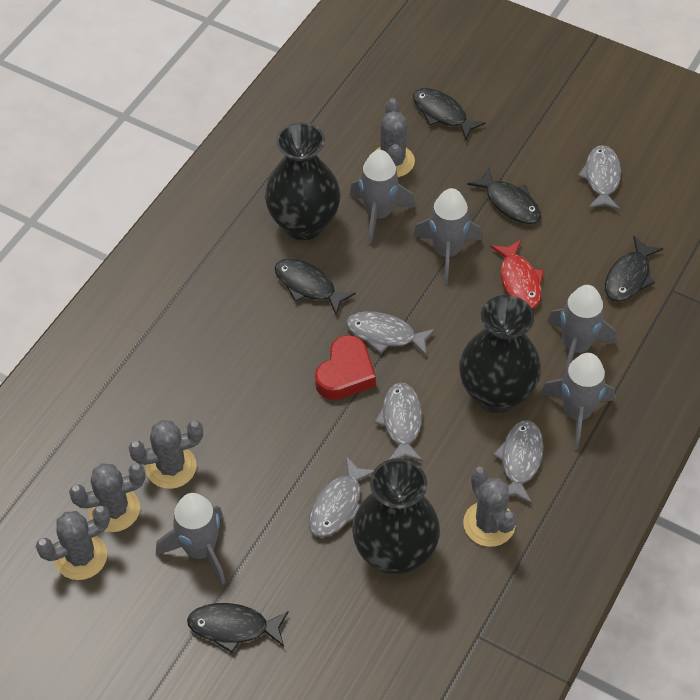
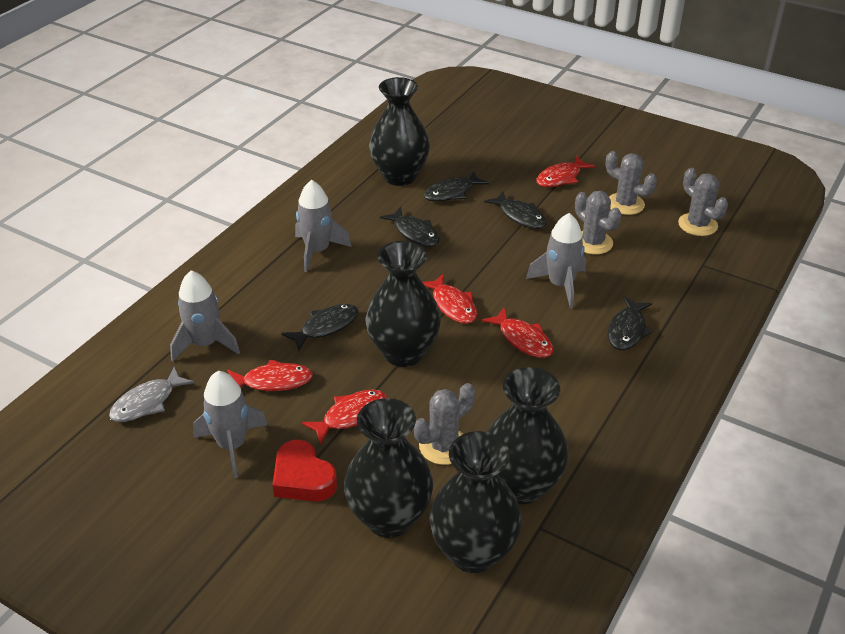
black vase: 3 -> 5
grey cactus: 5 -> 4
grey fish: 5 -> 1
grey rocket: 5 -> 4
red fish: 1 -> 5

